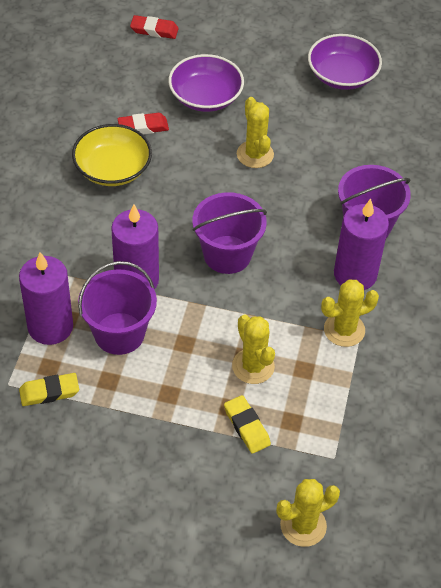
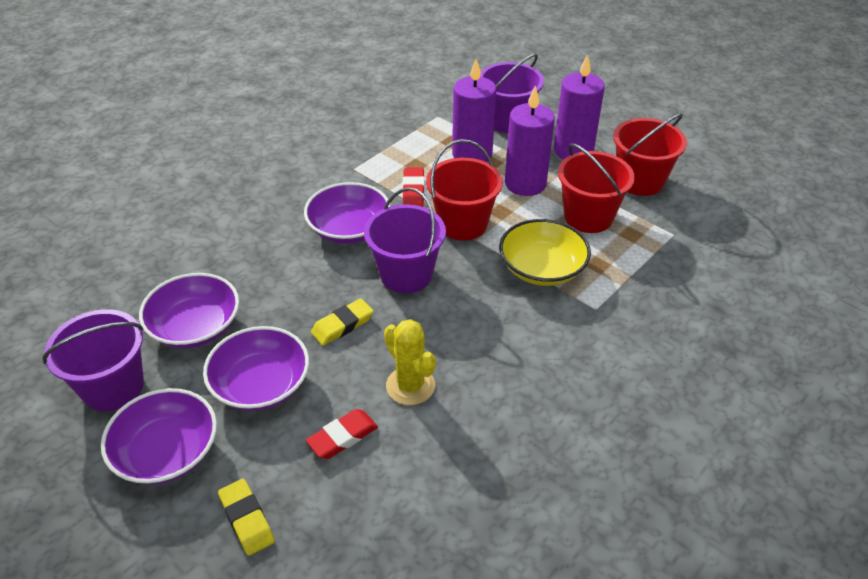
purple bowl: 2 -> 4
red bucket: 0 -> 3
yellow cactus: 4 -> 1

